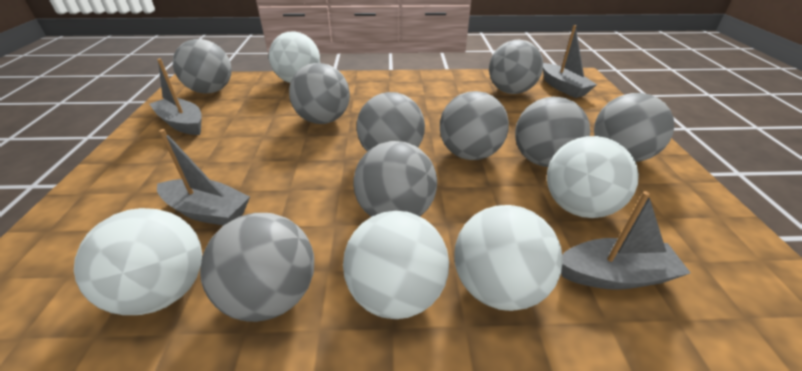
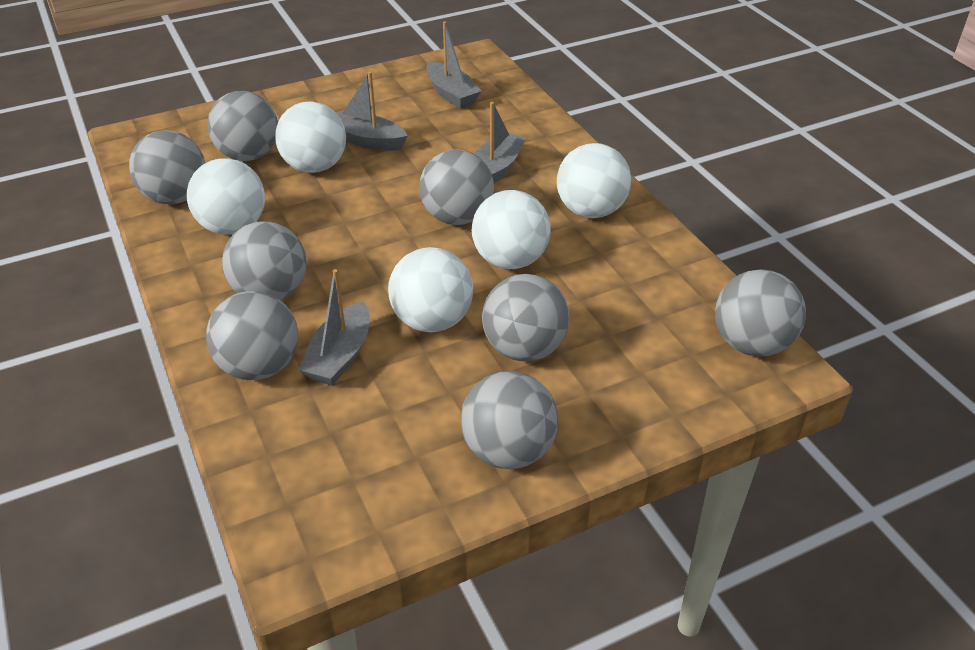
grey ball: 9 -> 8

